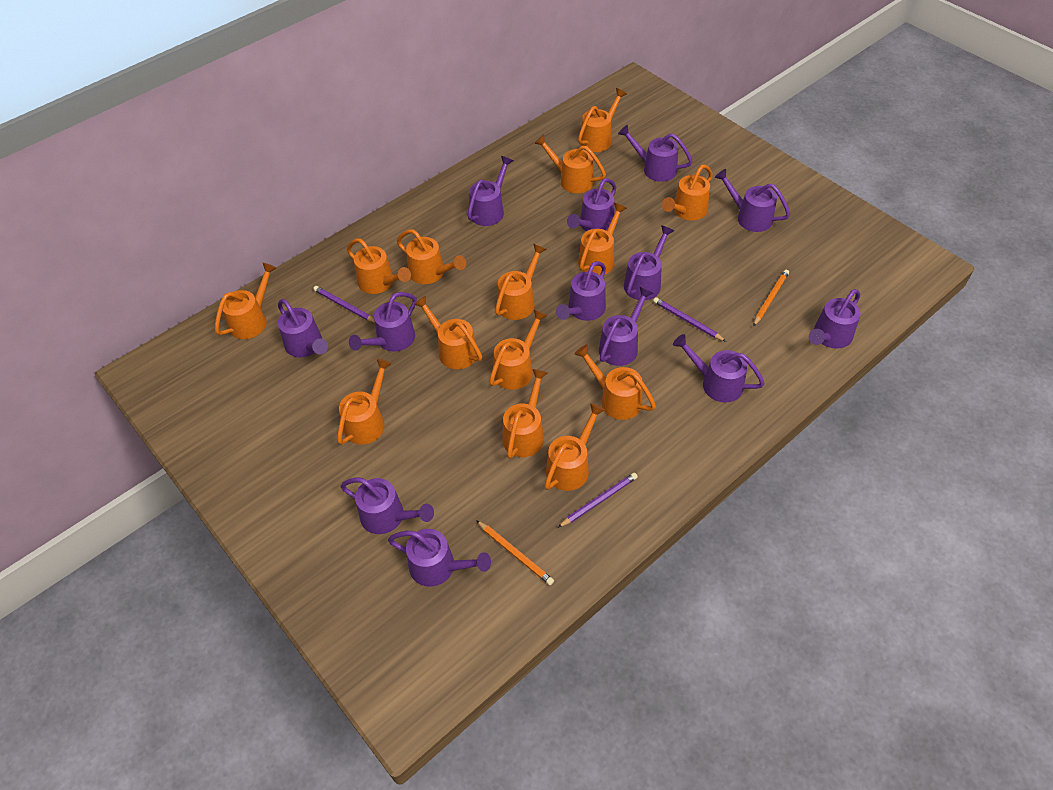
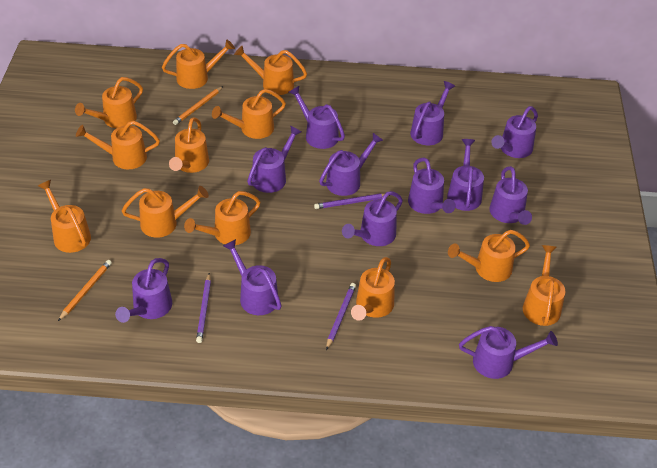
orange watering can: 14 -> 12
purple watering can: 13 -> 12

